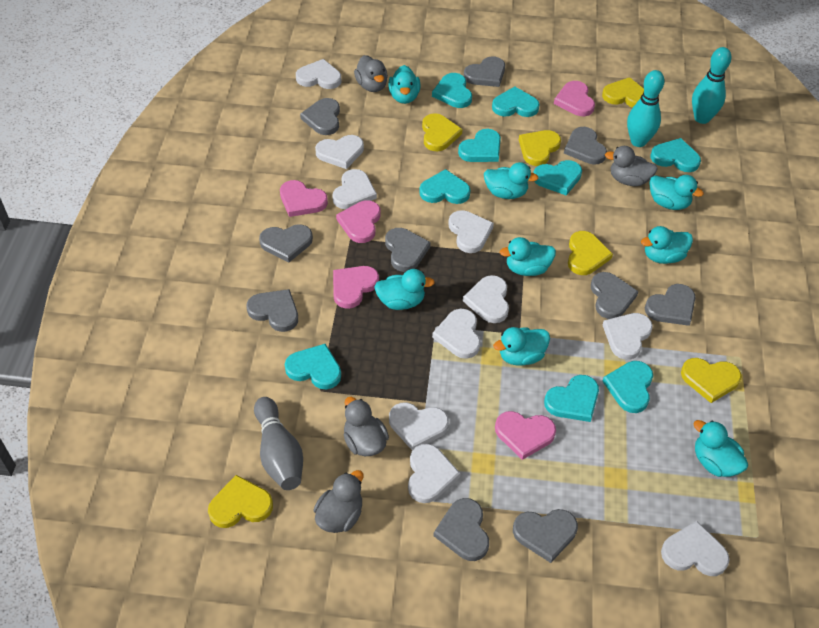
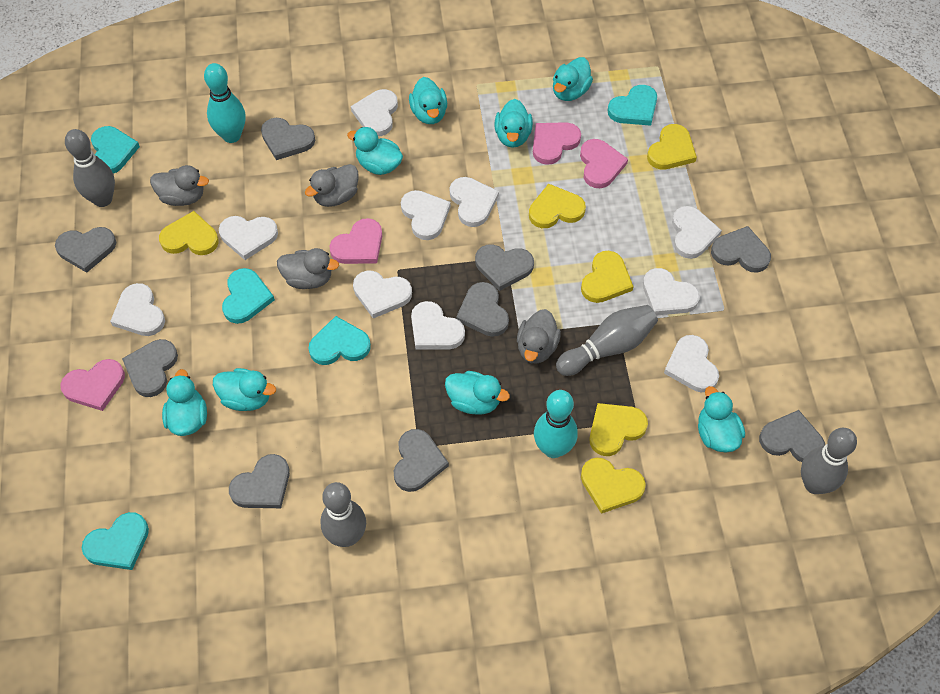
grey bowling pin: 1 -> 4
grey heart: 10 -> 9
pink heart: 5 -> 4
turquoise heart: 9 -> 5

